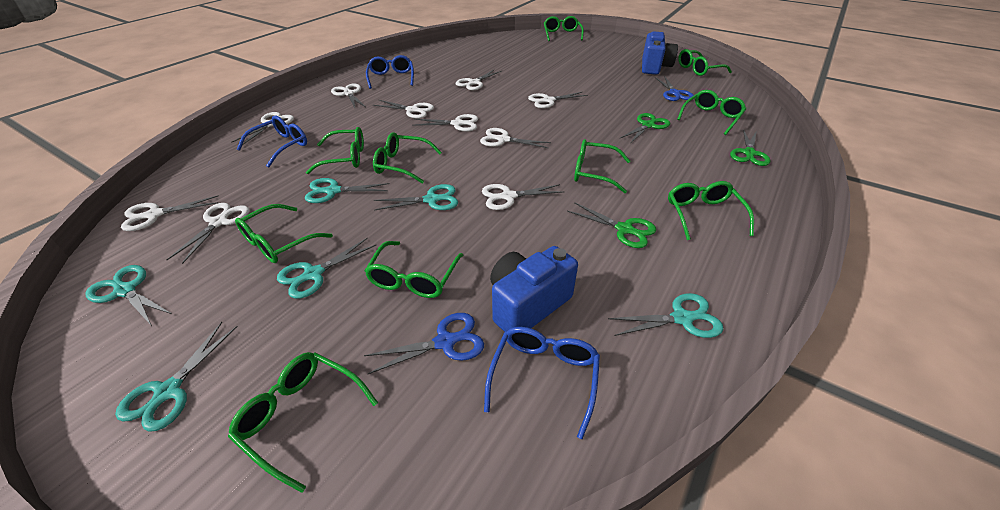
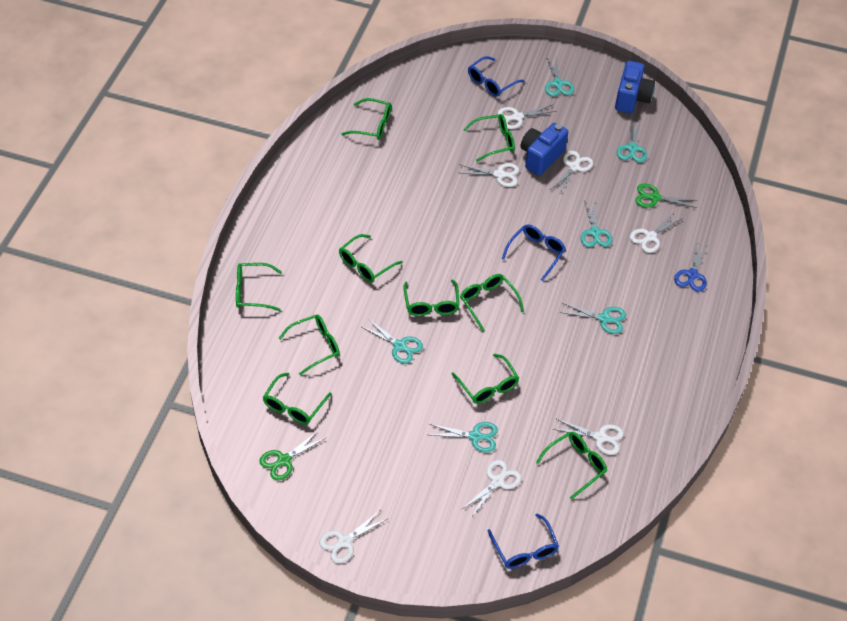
blue scissors: 2 -> 1
green scissors: 3 -> 2
white scissors: 10 -> 7

